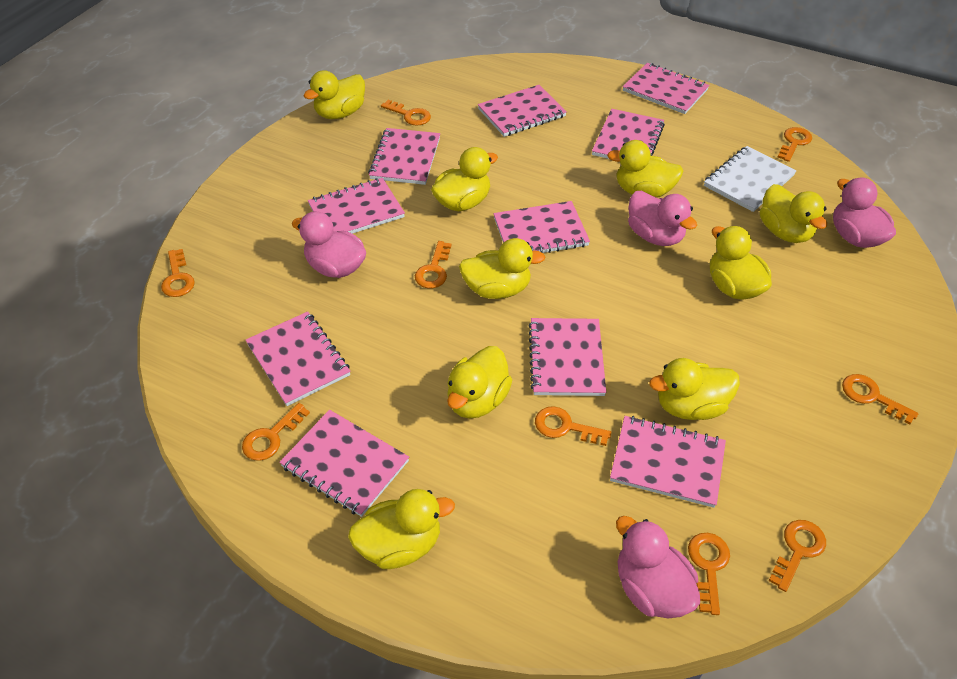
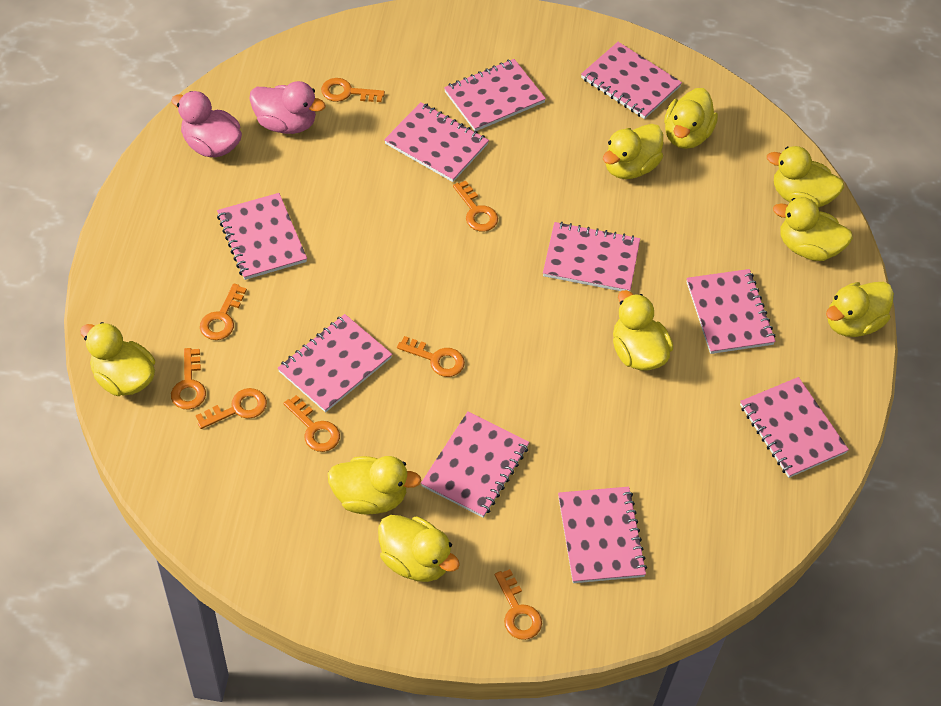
orange key: 9 -> 8
pink duck: 4 -> 2
white notebook: 1 -> 0

